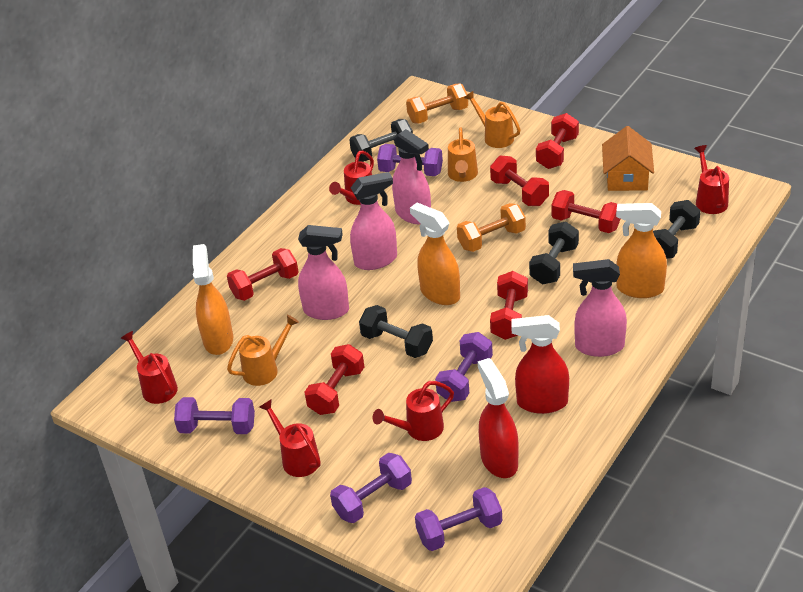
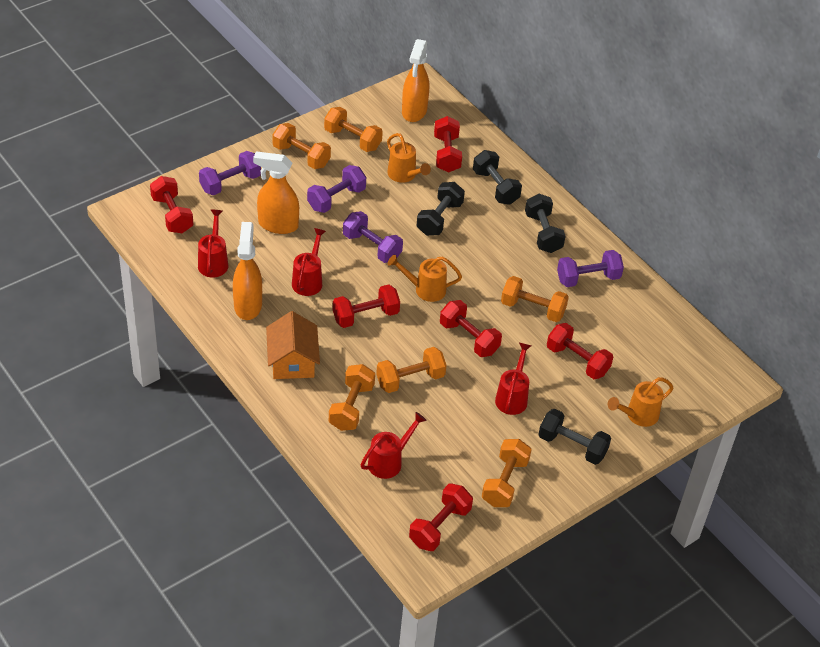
orange dumbbell: 2 -> 6
pink spray bottle: 4 -> 0
purple dumbbell: 5 -> 4
red spray bottle: 2 -> 0
red watering can: 5 -> 4

